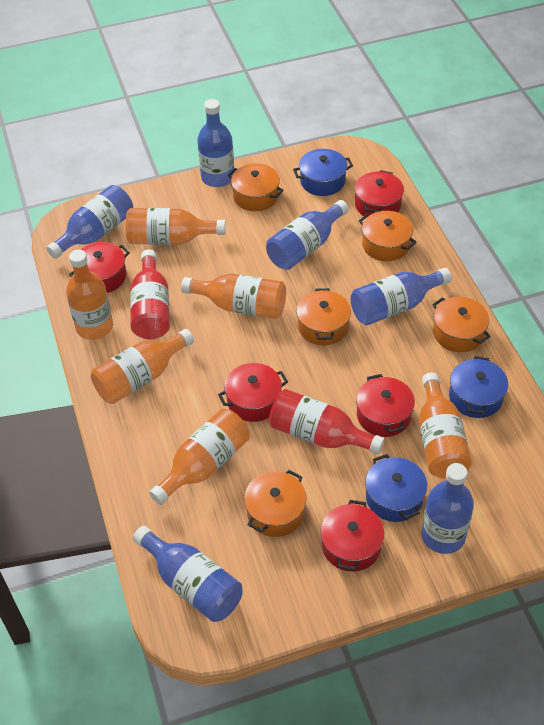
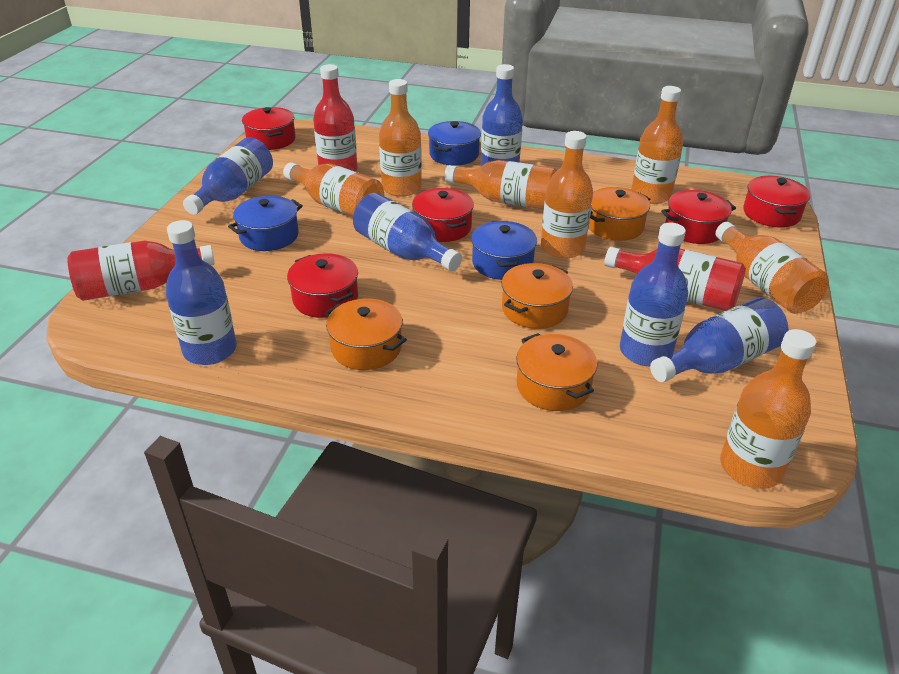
orange bottle: 6 -> 7
orange pot: 5 -> 4
red bottle: 2 -> 3

